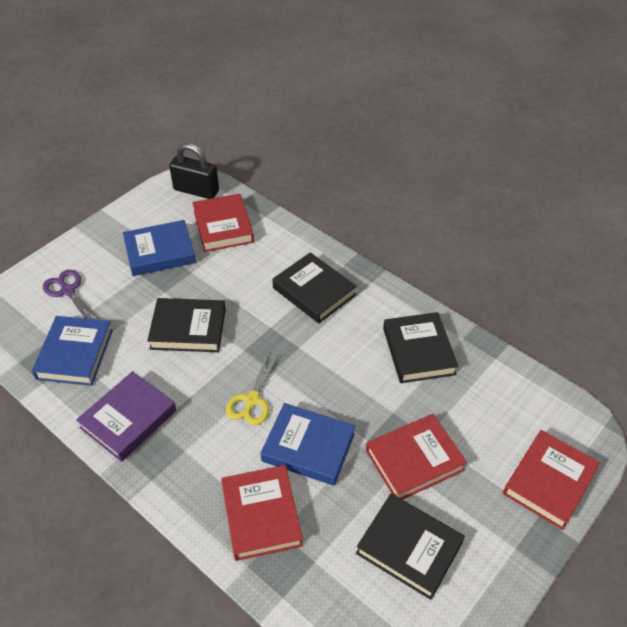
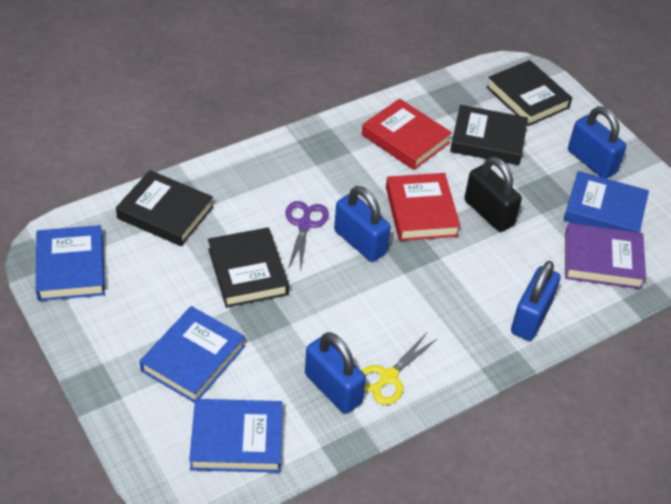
blue book: 3 -> 4
blue padlock: 0 -> 4
red book: 4 -> 2

